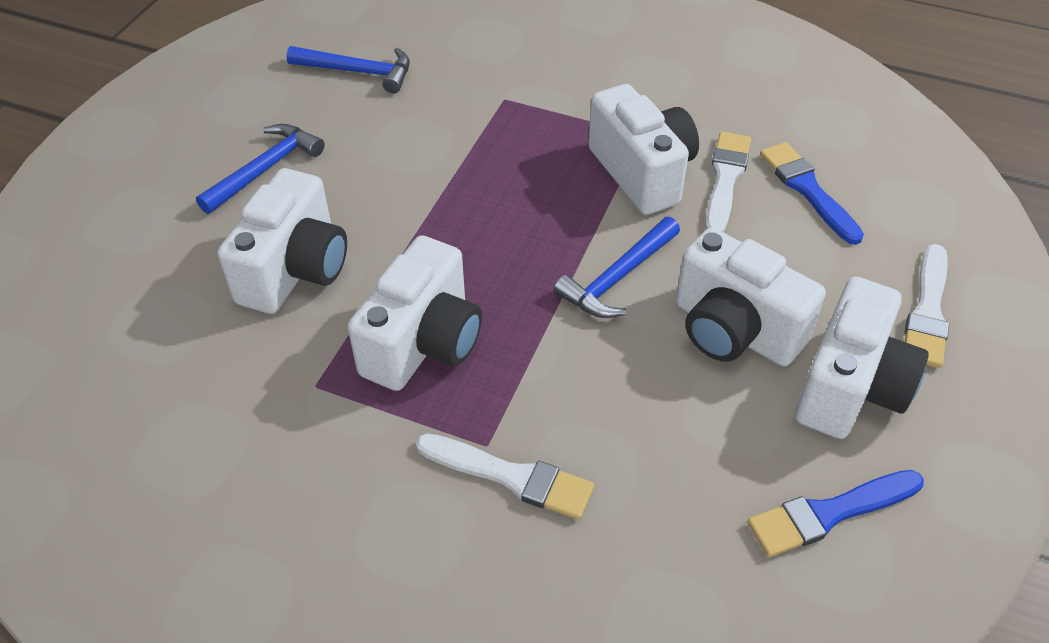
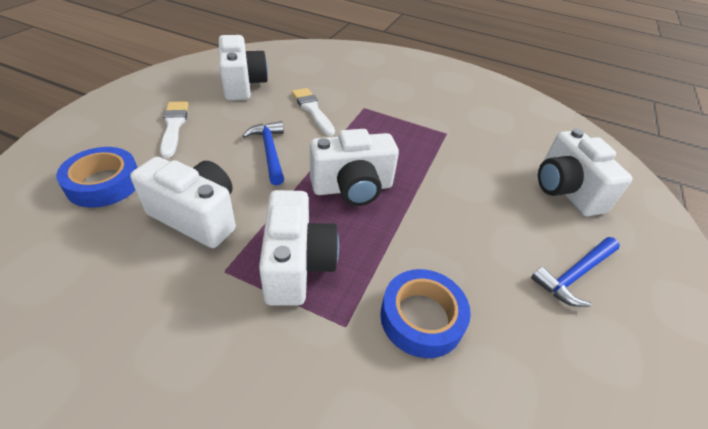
blue brush: 2 -> 0
blue hammer: 3 -> 2
blue tape: 0 -> 2
white brush: 3 -> 2

